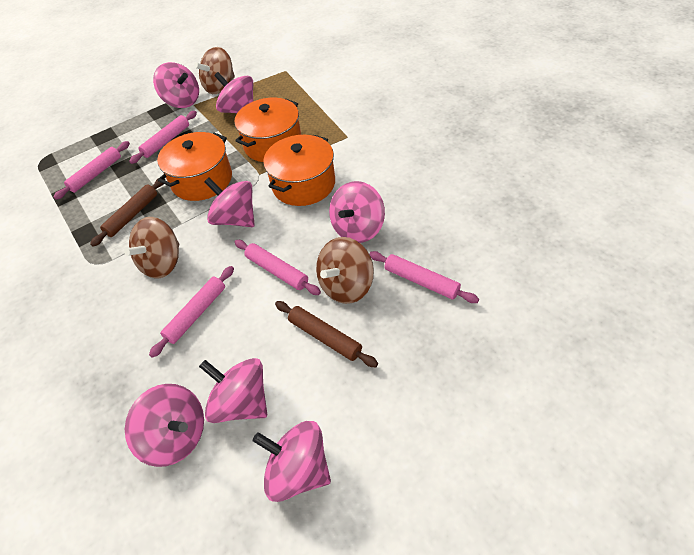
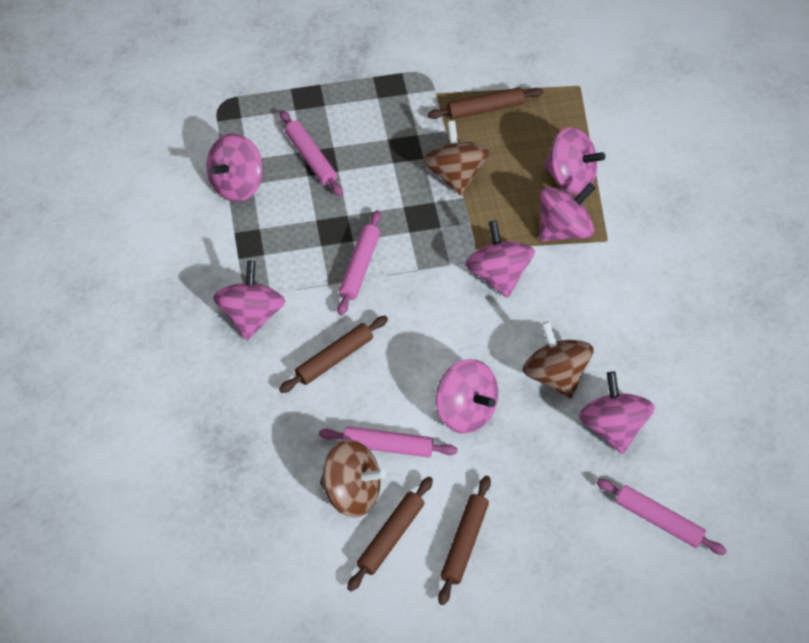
brown rolling pin: 2 -> 4
orange pot: 3 -> 0
pink rolling pin: 5 -> 4

